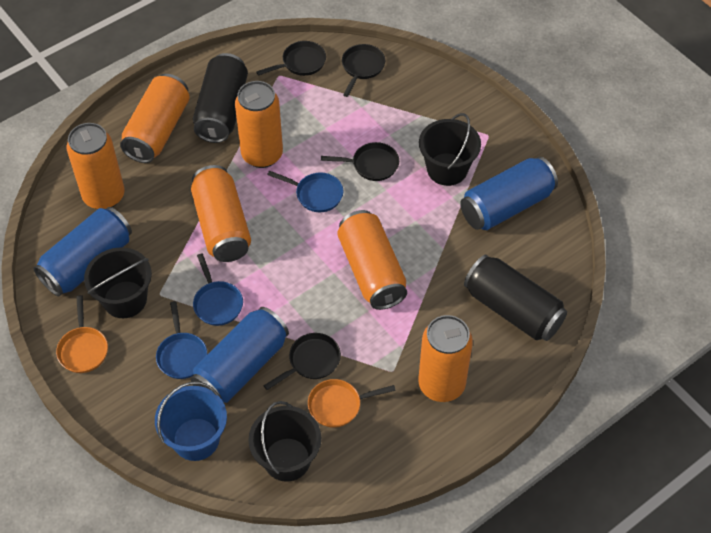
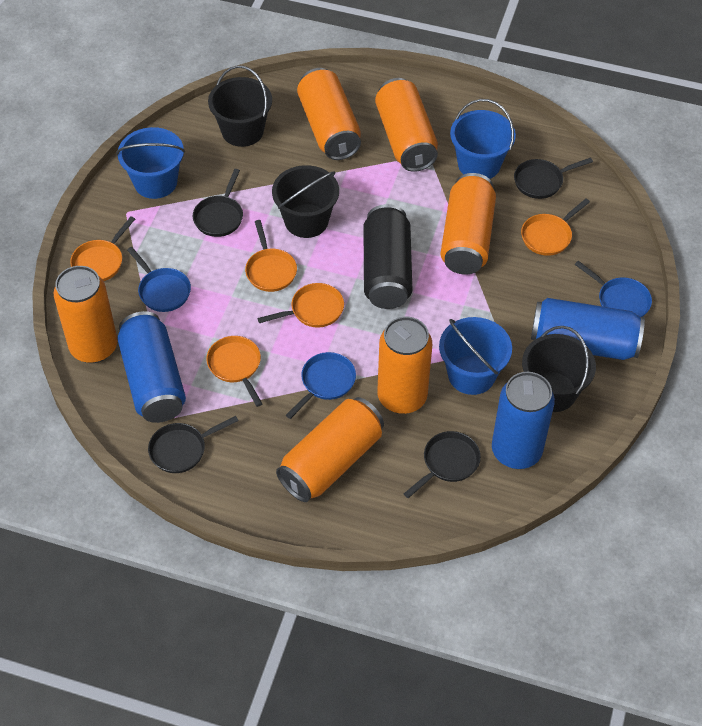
black can: 2 -> 1
blue bucket: 1 -> 3
orange pan: 2 -> 5

